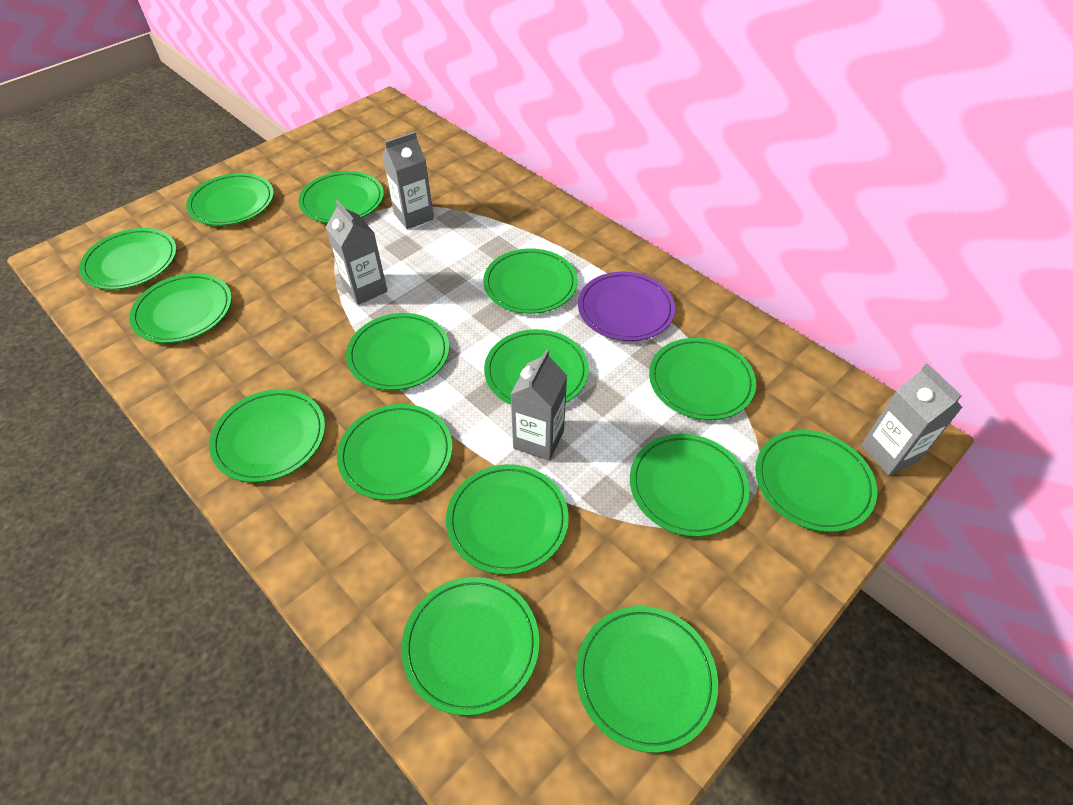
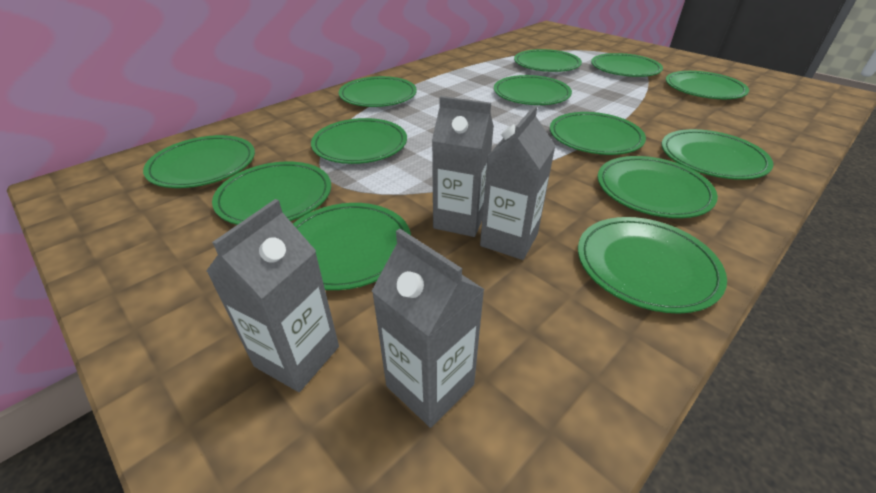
green plate: 15 -> 13
purple plate: 1 -> 0

